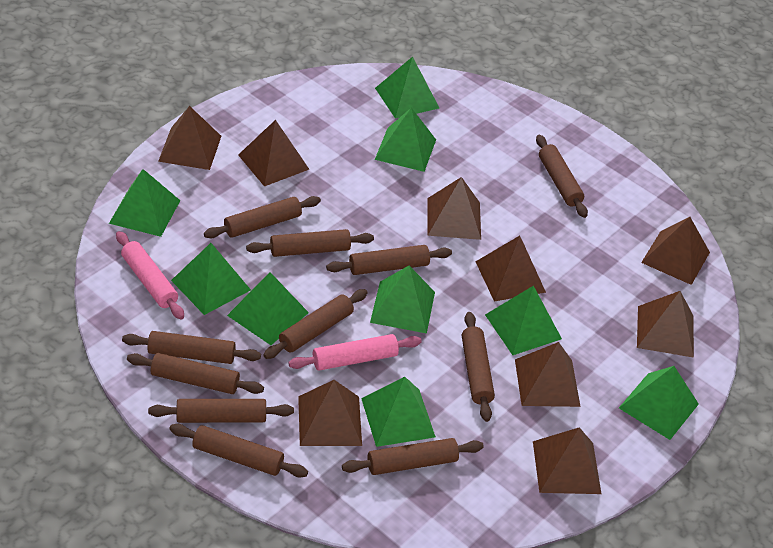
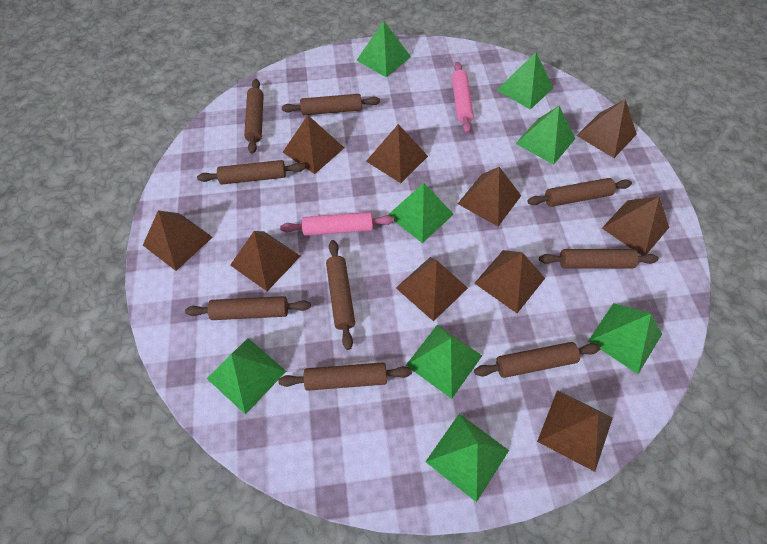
brown pyramid: 9 -> 10
brown rolling pin: 11 -> 9
green pyramid: 9 -> 8

